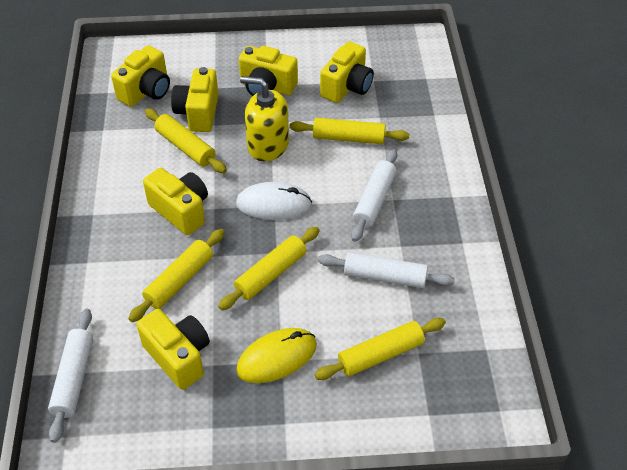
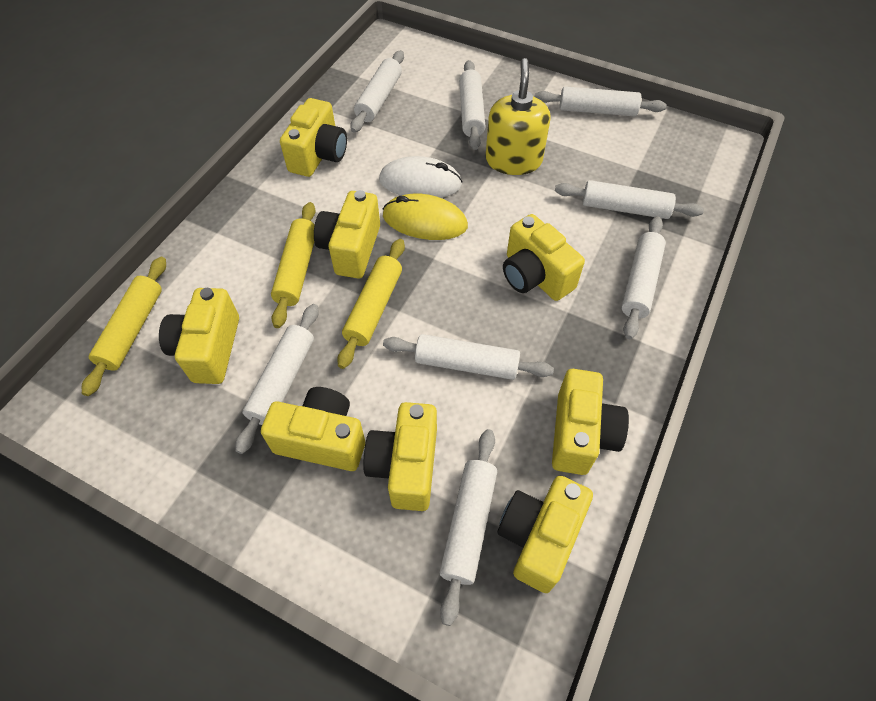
white rolling pin: 3 -> 8
yellow camera: 6 -> 8
yellow rolling pin: 5 -> 3

